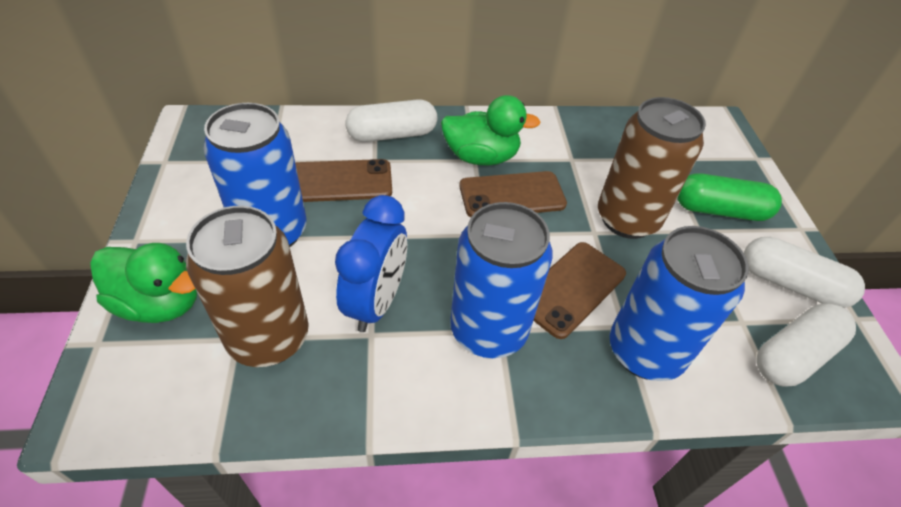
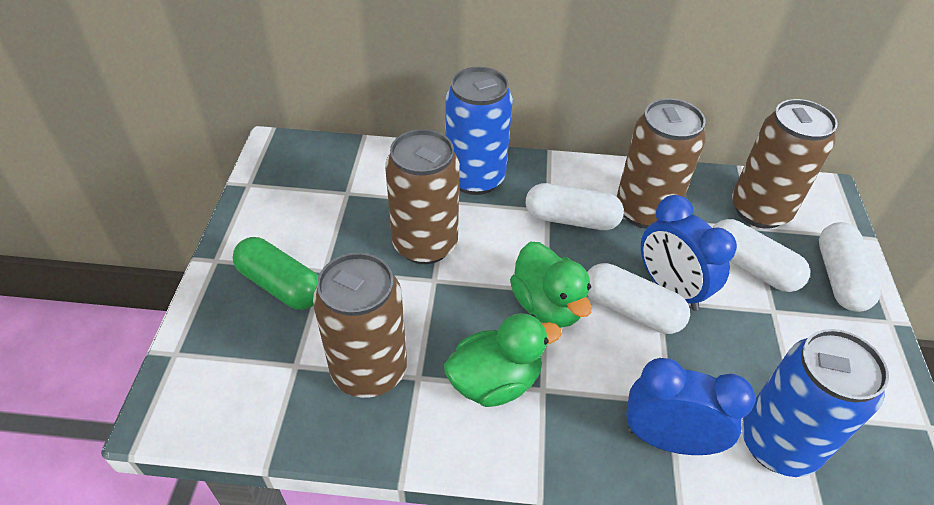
blue can: 3 -> 2
blue clock: 1 -> 2
brown can: 2 -> 4
brown phone: 3 -> 0
white capsule: 3 -> 4

